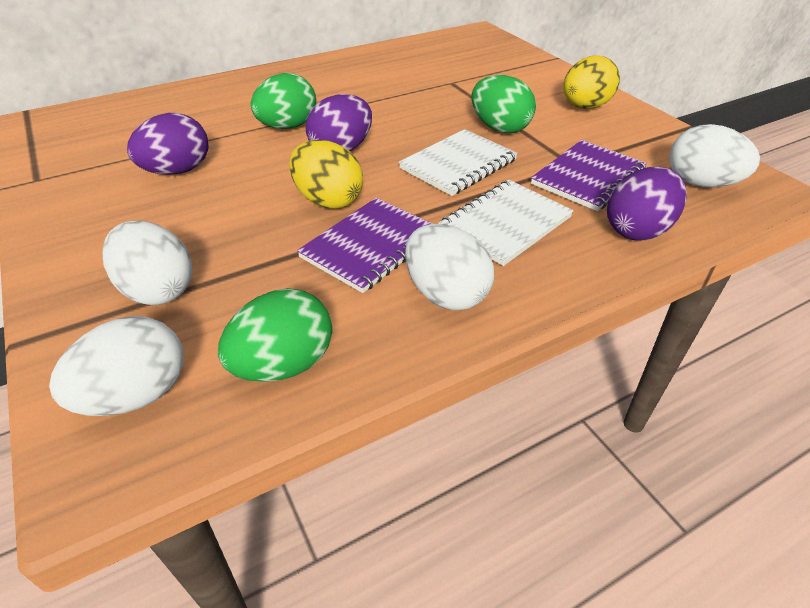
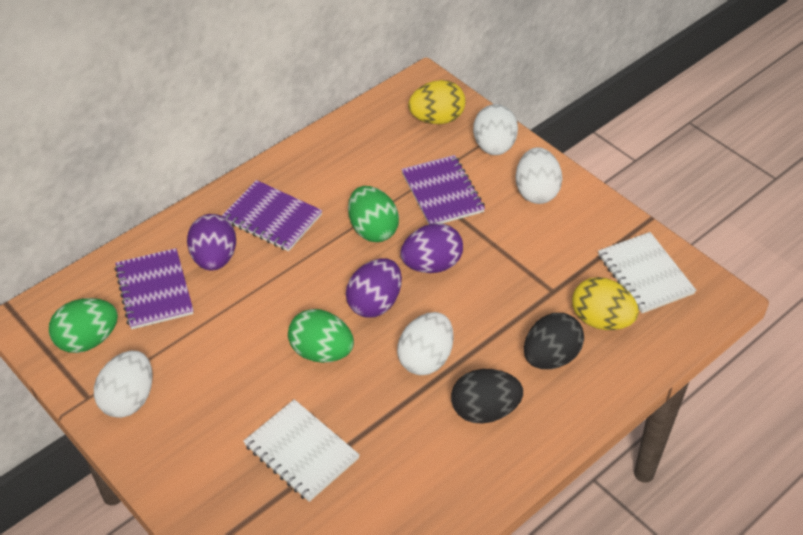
black egg: 0 -> 2
purple notebook: 2 -> 3

